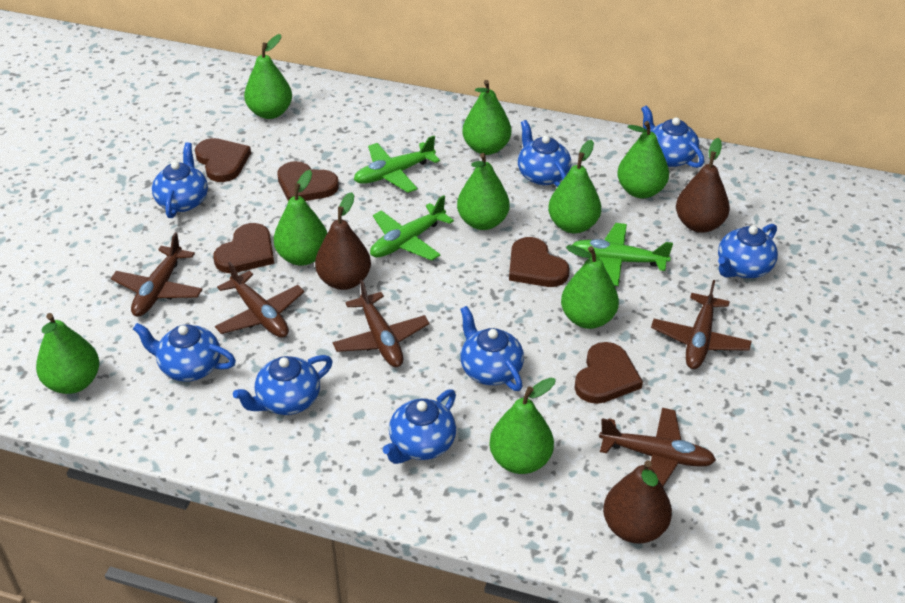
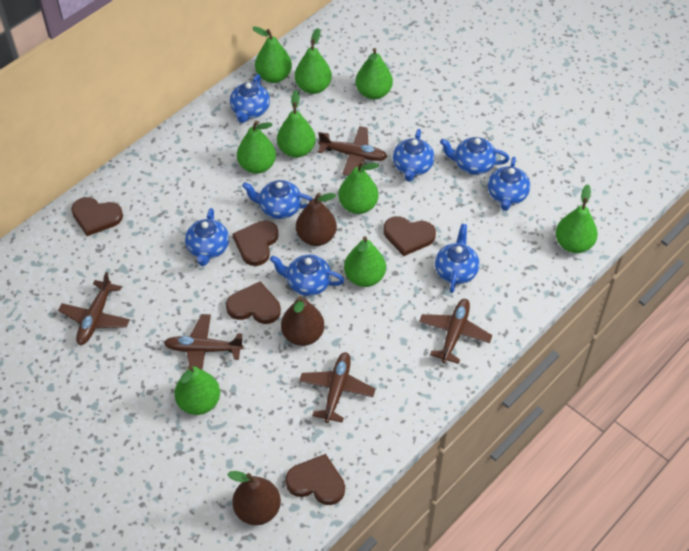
green plane: 3 -> 0

